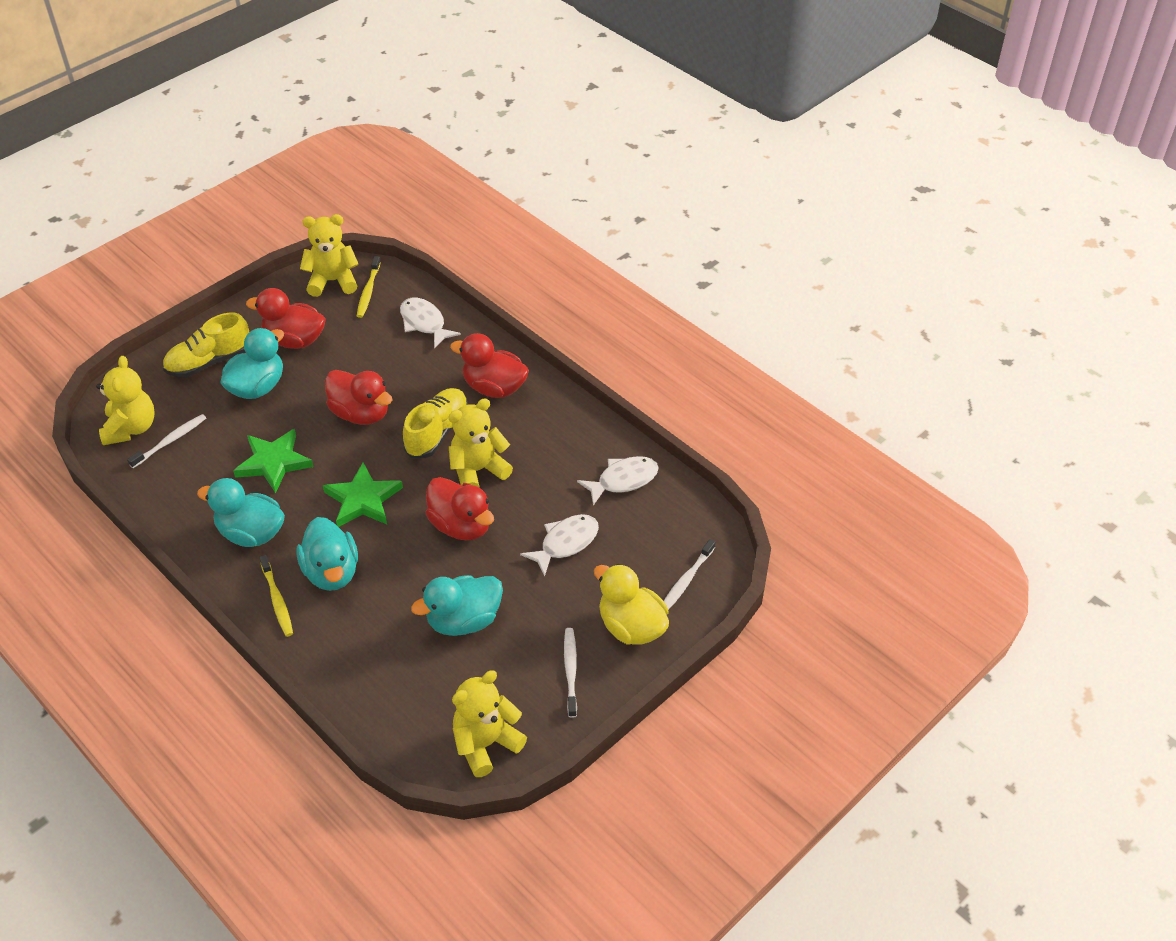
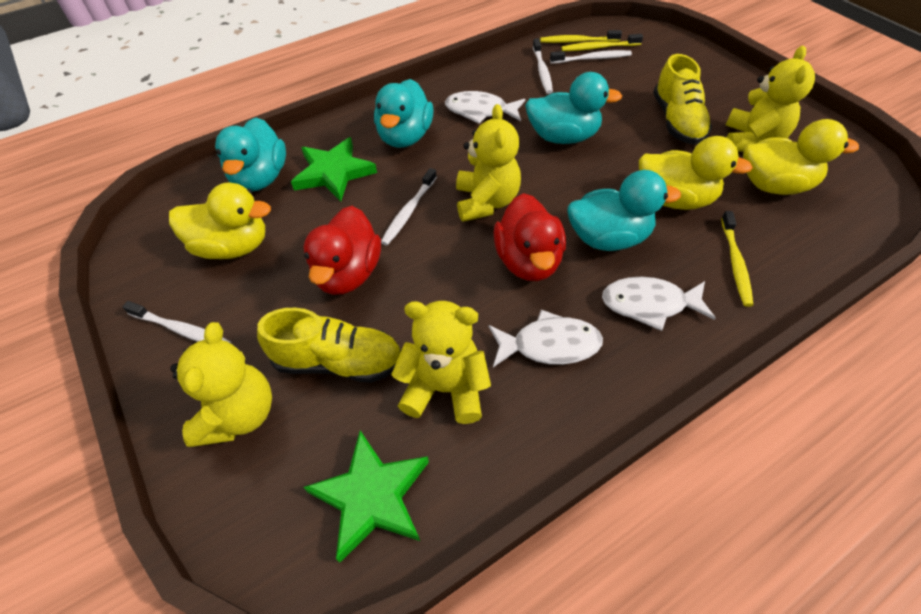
red duck: 4 -> 2
white toothbrush: 3 -> 4
yellow duck: 1 -> 3
yellow toothbrush: 2 -> 3

